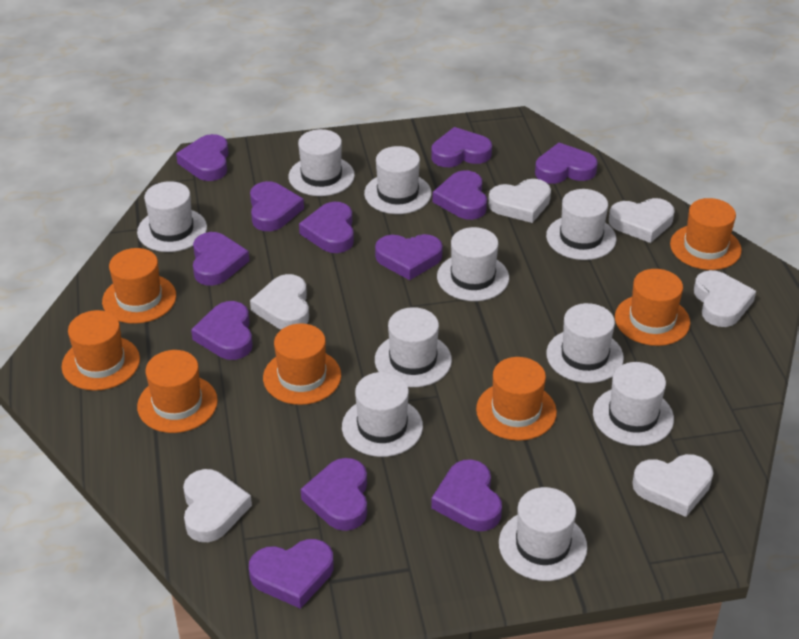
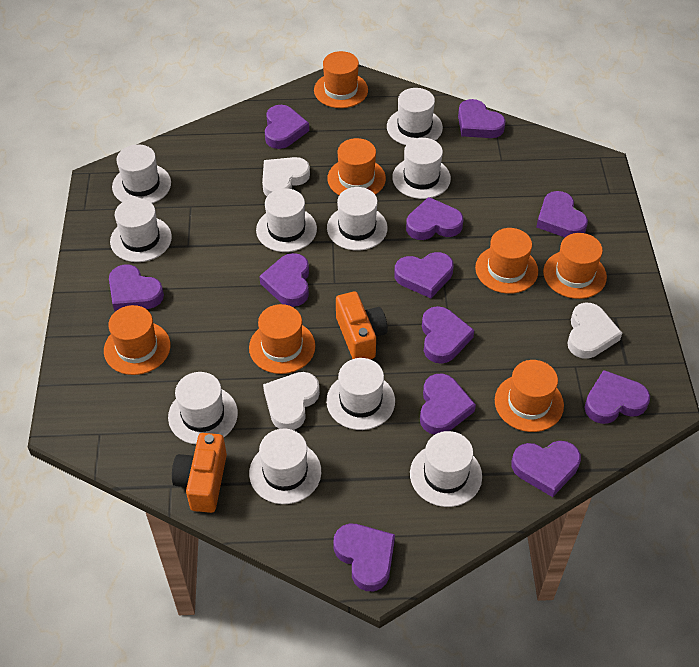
orange camera: 0 -> 2
white heart: 6 -> 3

